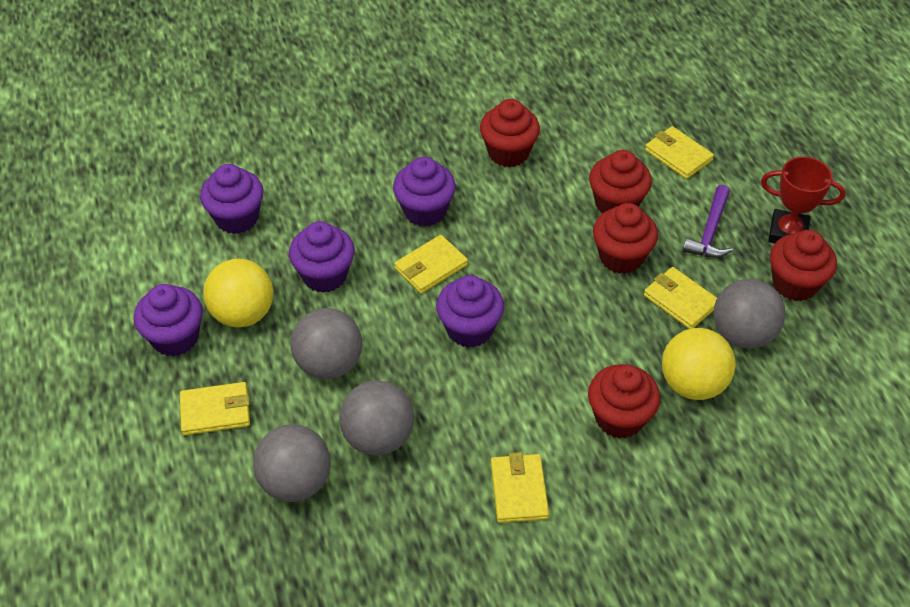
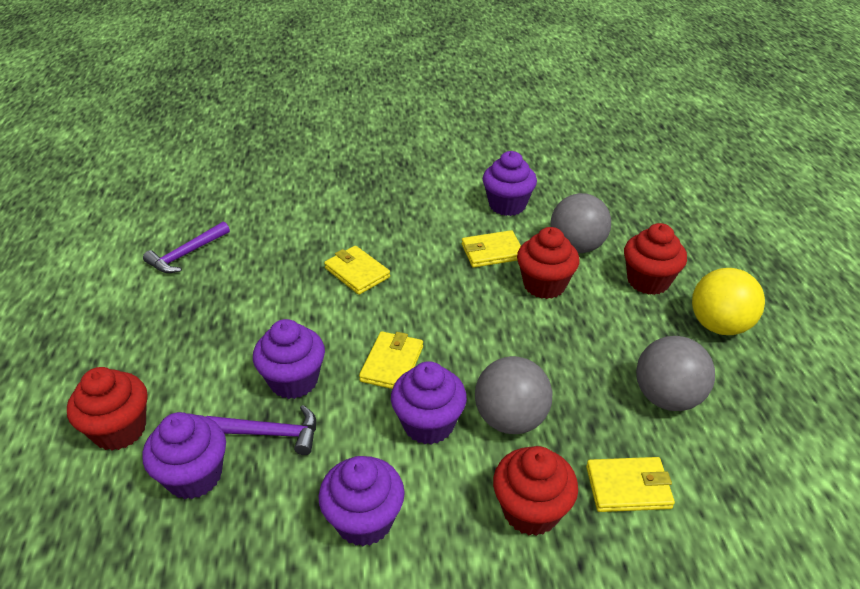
grey ball: 4 -> 3
purple hammer: 1 -> 2
red cupcake: 5 -> 4
red trophy: 1 -> 0
yellow ball: 2 -> 1
yellow wallet: 5 -> 4

